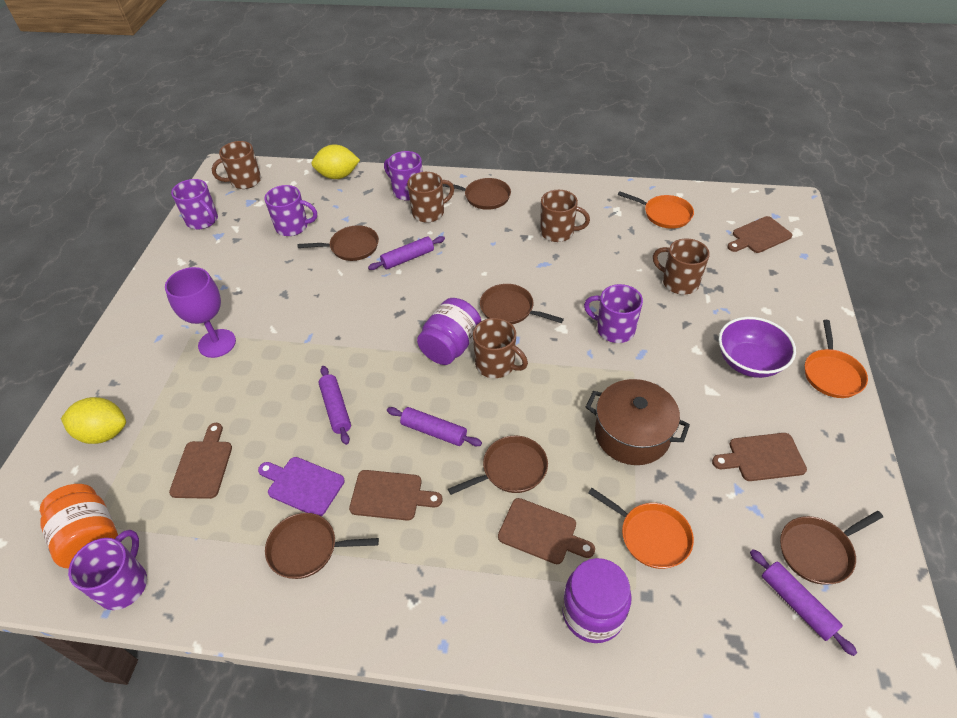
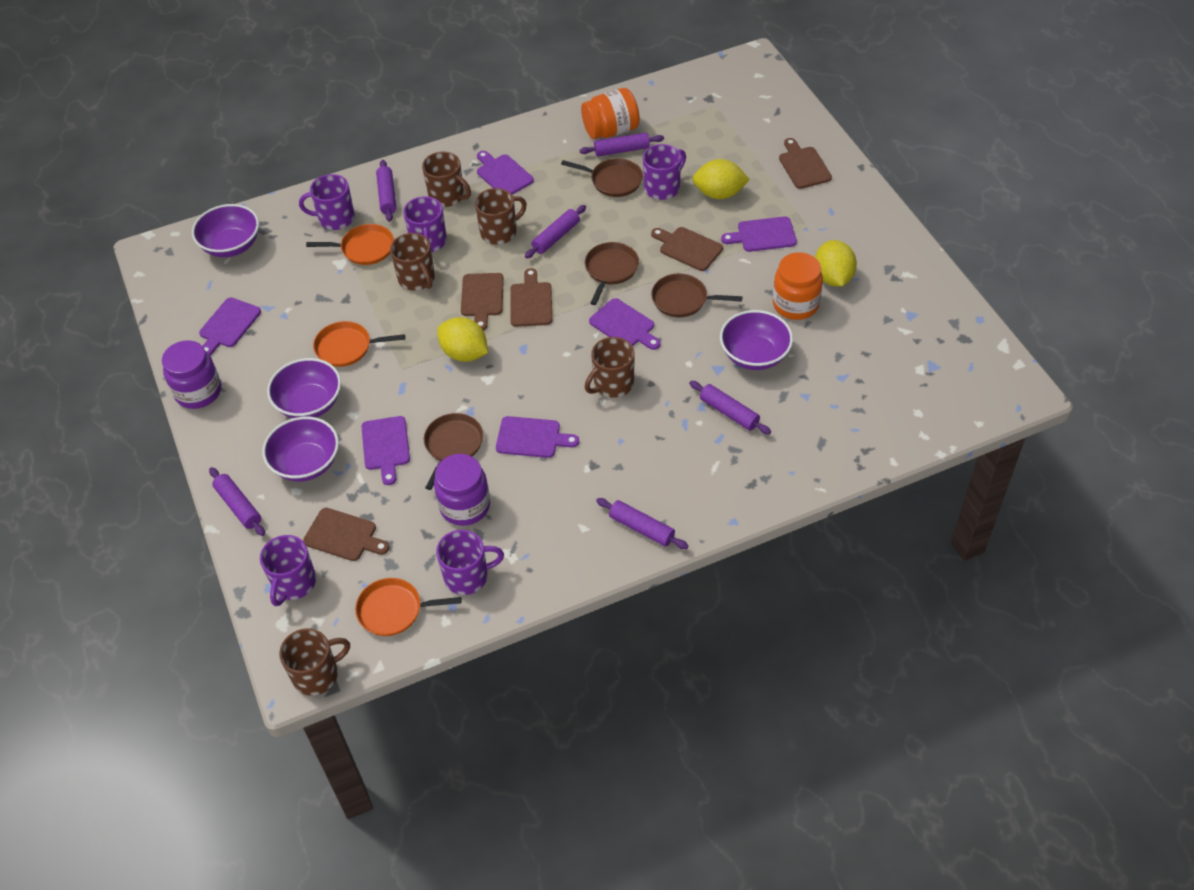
brown pan: 6 -> 4
brown pot: 1 -> 0
orange jar: 1 -> 2
purple bowl: 1 -> 4
purple cutting board: 1 -> 6
purple goblet: 1 -> 0
purple rolling pin: 4 -> 6
yellow lemon: 2 -> 3

